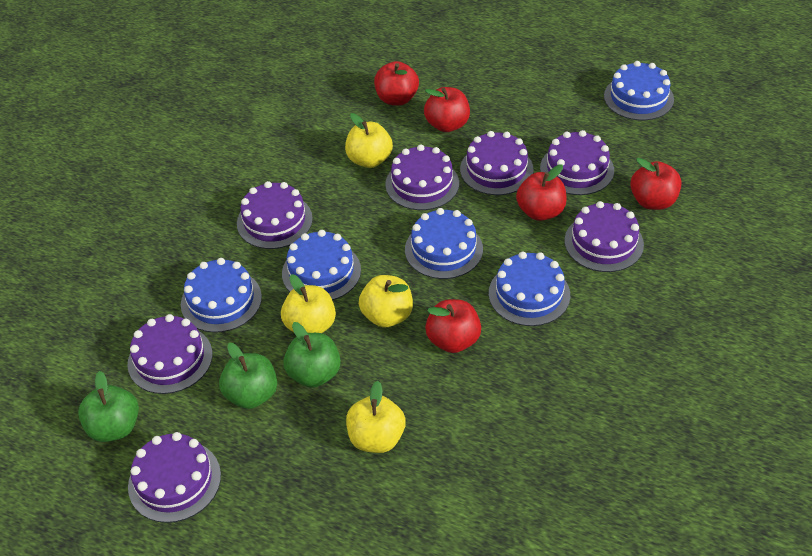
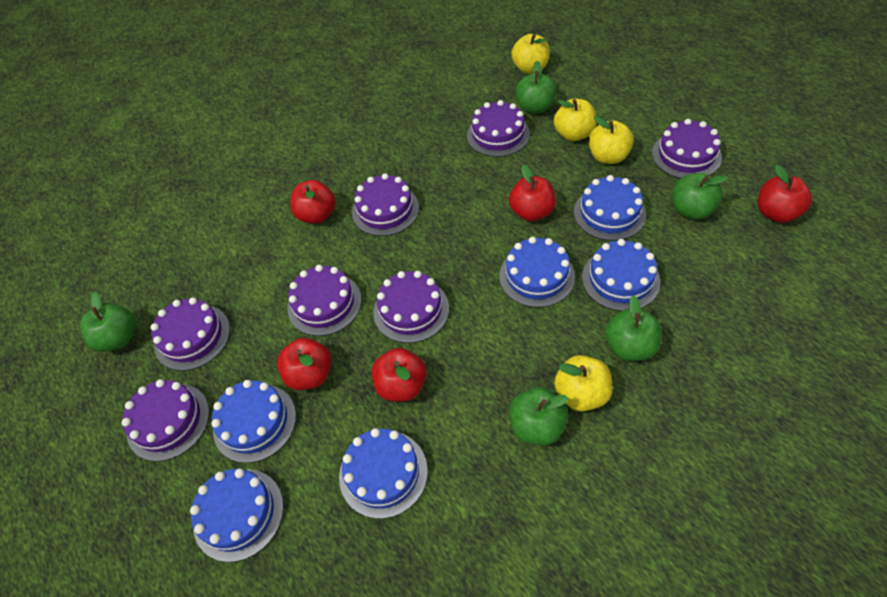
blue cake: 5 -> 6
green apple: 3 -> 5

